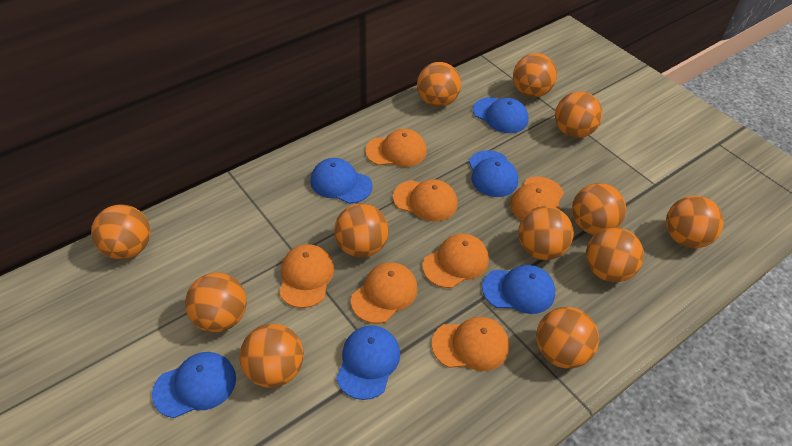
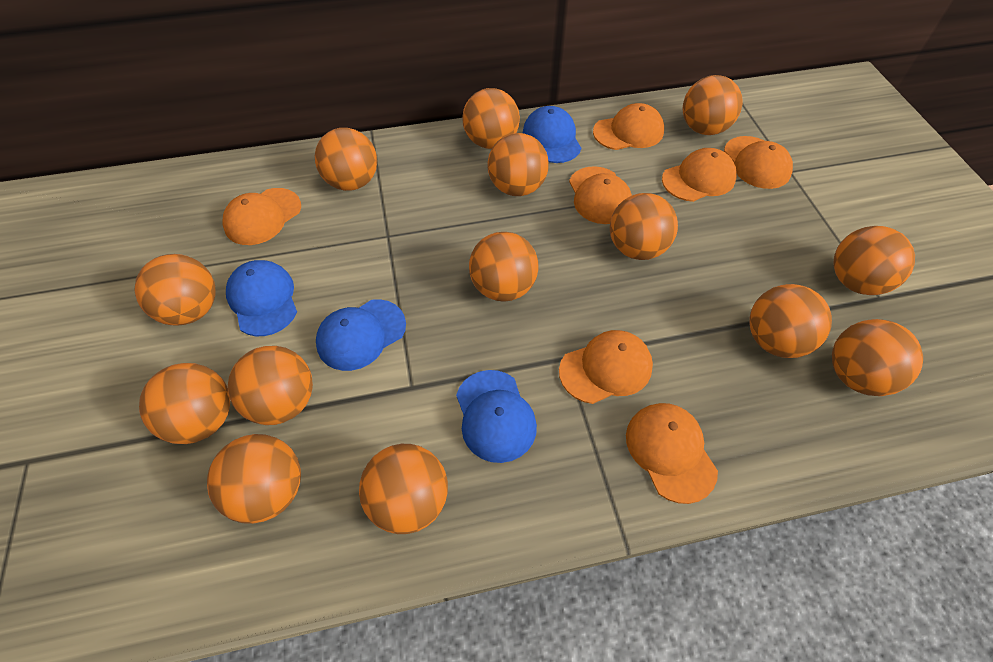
blue cap: 6 -> 4
orange ball: 12 -> 14

